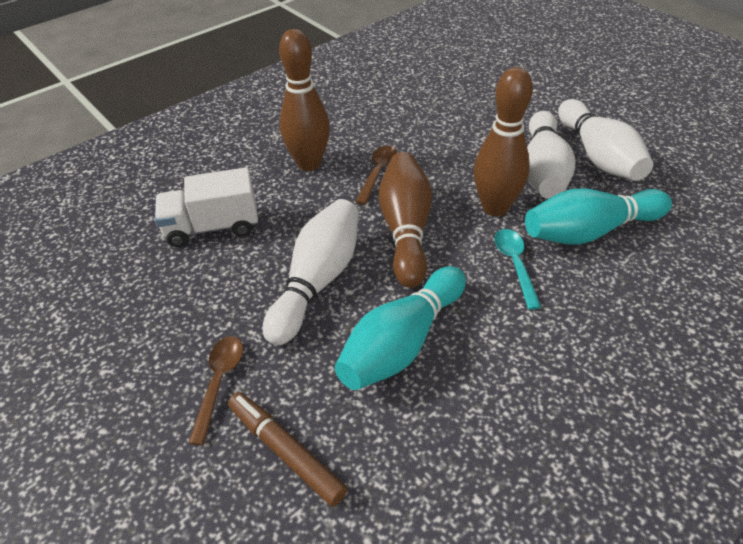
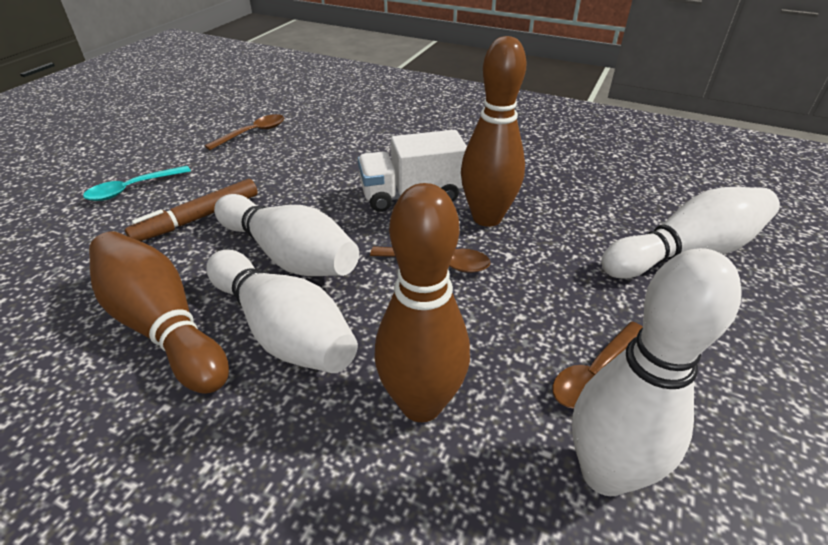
brown spoon: 2 -> 3
turquoise bowling pin: 2 -> 0
white bowling pin: 3 -> 4

